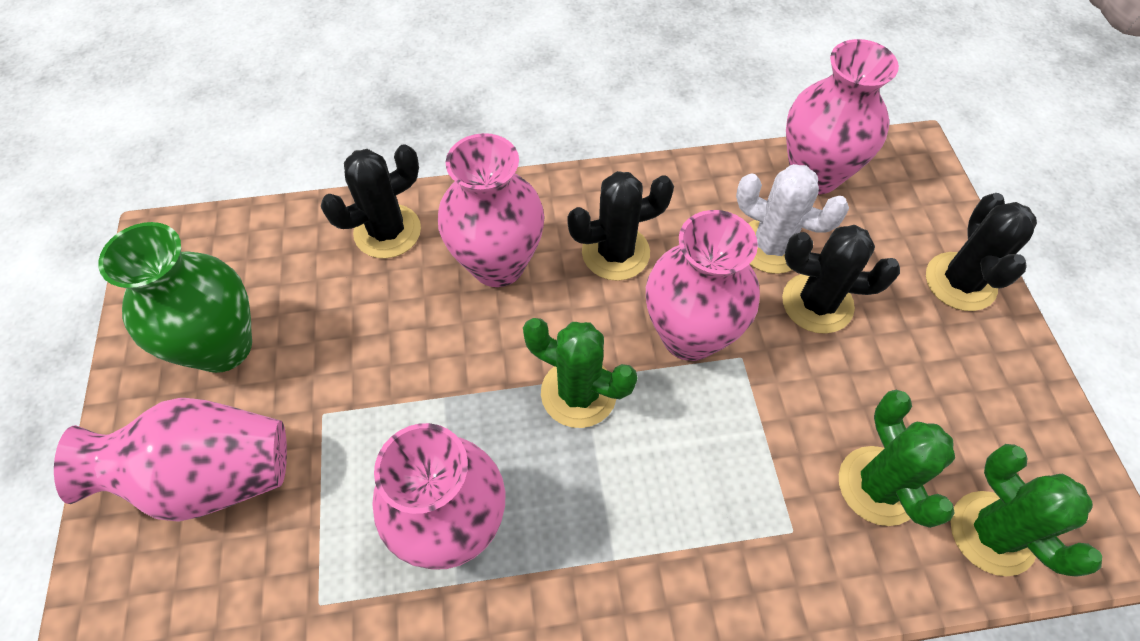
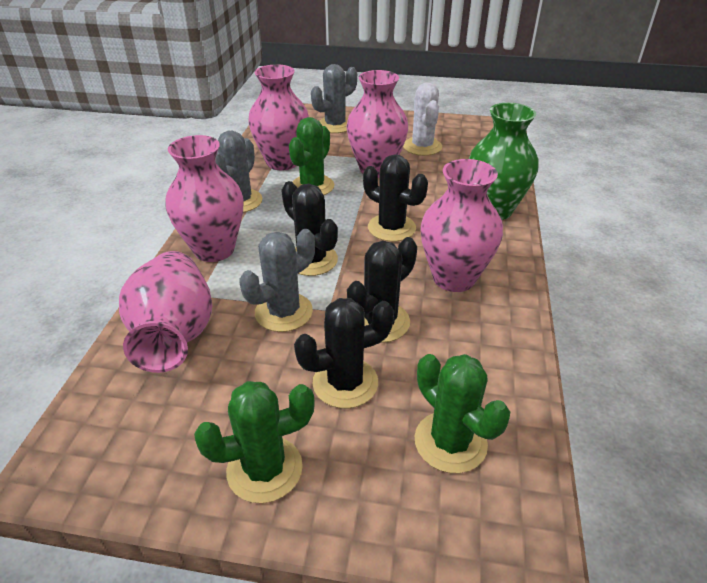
grey cactus: 0 -> 3

